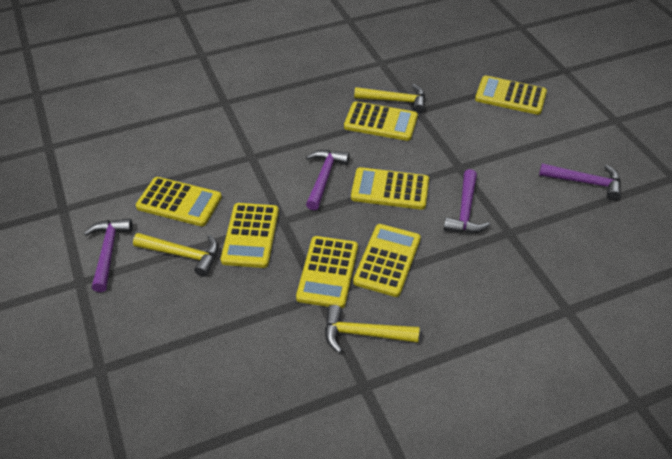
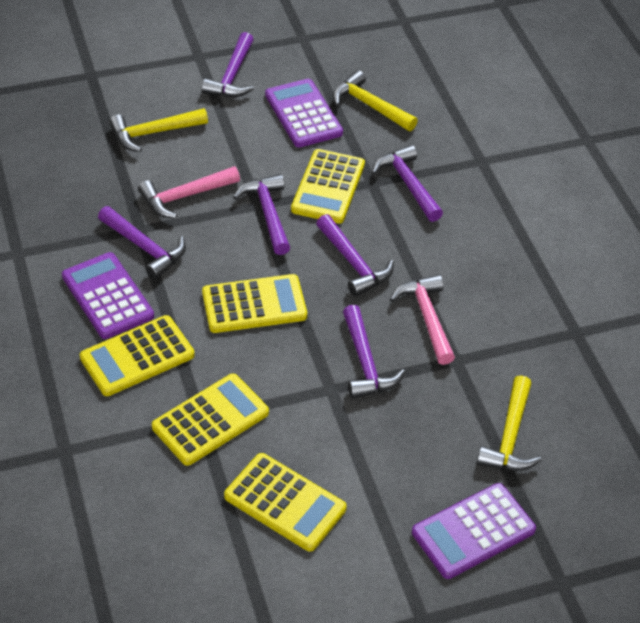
pink hammer: 0 -> 2
purple calculator: 0 -> 3
purple hammer: 4 -> 6
yellow calculator: 7 -> 5

